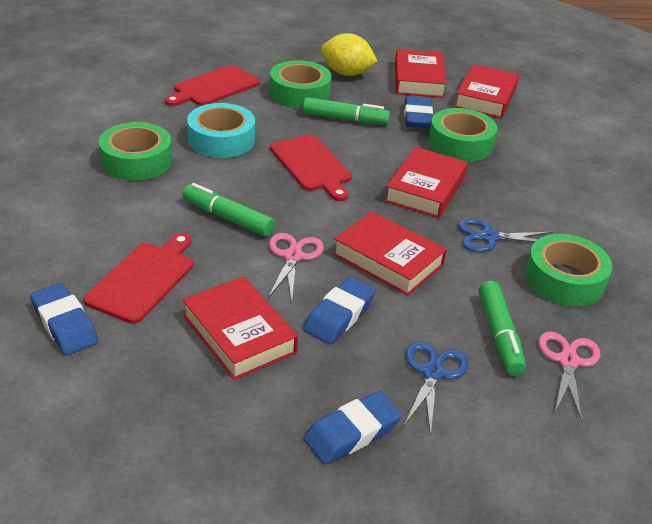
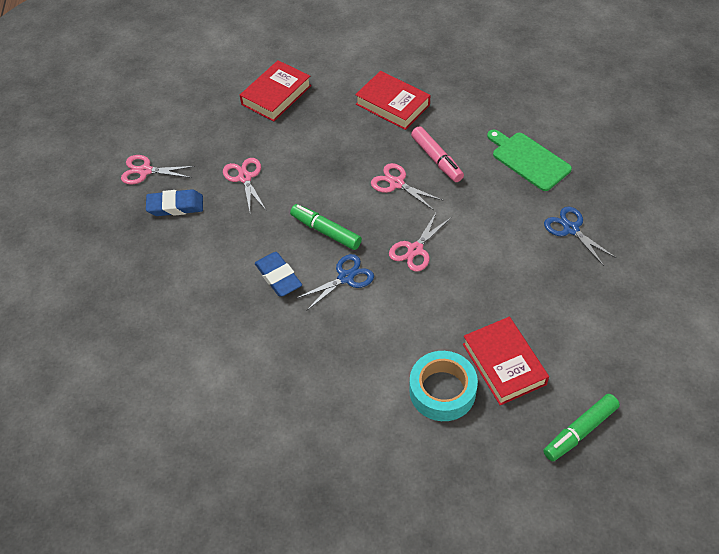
blue eraser: 4 -> 2
green cutting board: 0 -> 1
green marker: 3 -> 2
green tape: 4 -> 0
pink marker: 0 -> 1
pink scissors: 2 -> 4
red book: 5 -> 3
red cutting board: 3 -> 0
yellow lemon: 1 -> 0

